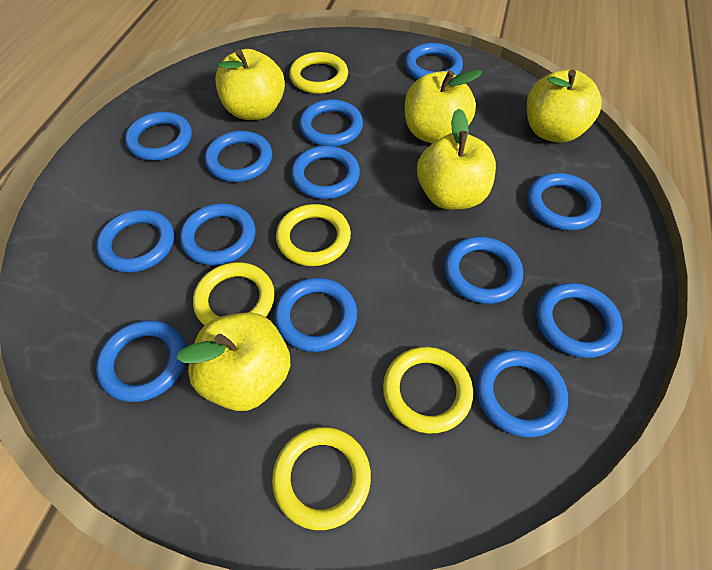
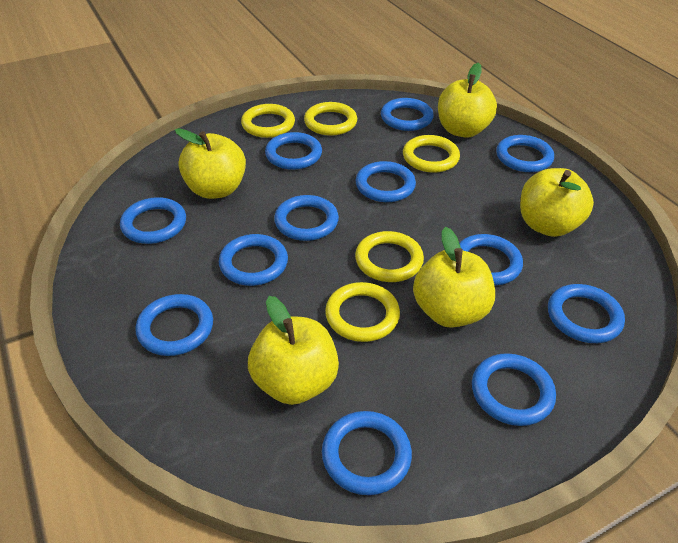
blue ring: 13 -> 12

